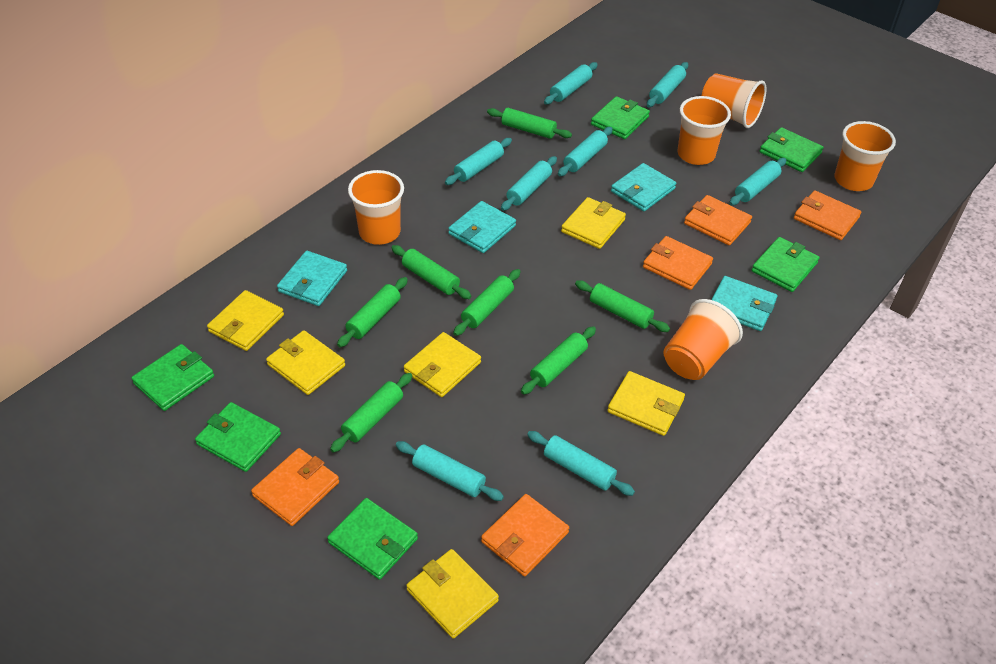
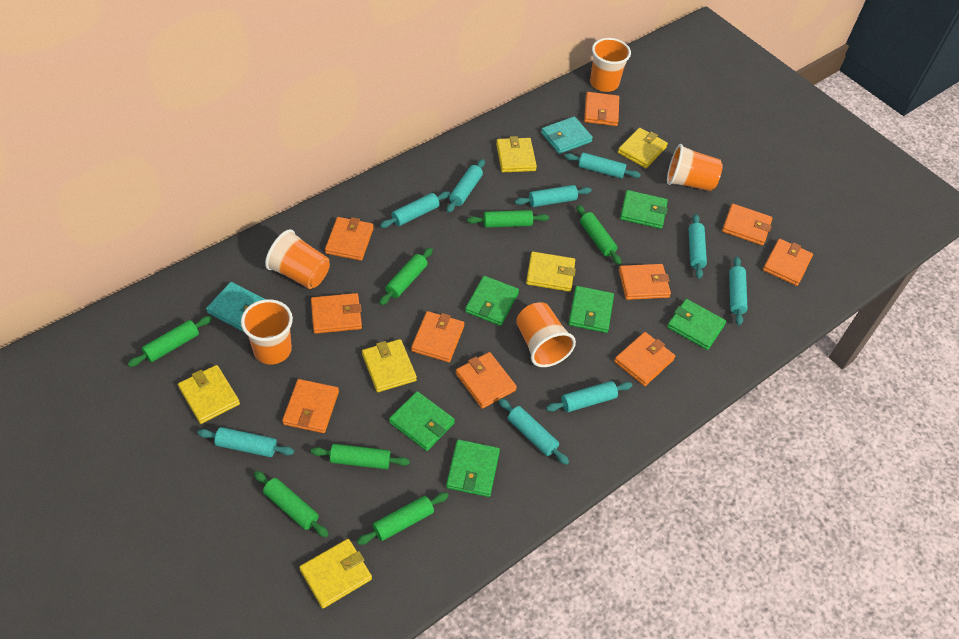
orange wallet: 5 -> 10
turquoise rolling pin: 8 -> 9
turquoise wallet: 4 -> 2

